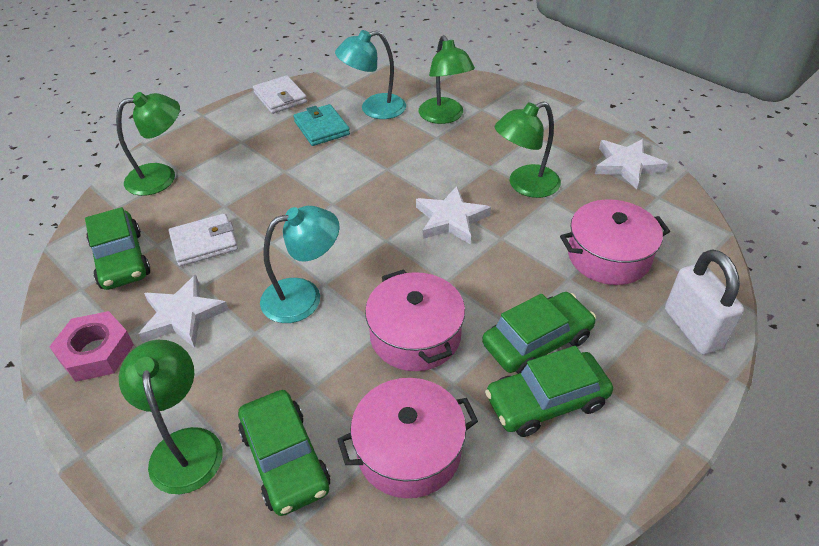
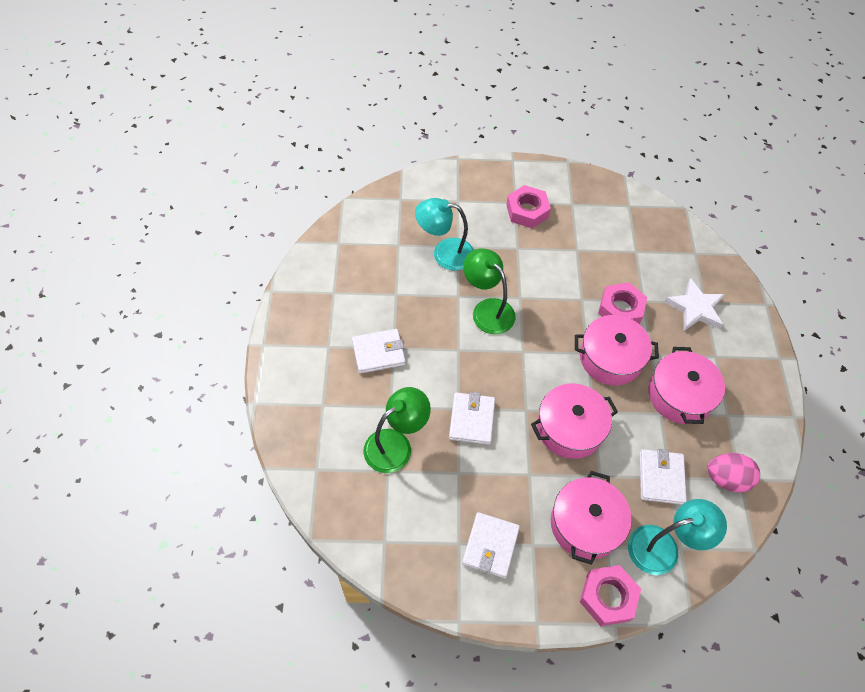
green car: 4 -> 0
green lamp: 4 -> 2
pink egg: 0 -> 1
pink nut: 1 -> 3
pink pot: 3 -> 4
turquoise wallet: 1 -> 0
white padlock: 1 -> 0
white star: 3 -> 1
white wallet: 2 -> 4

